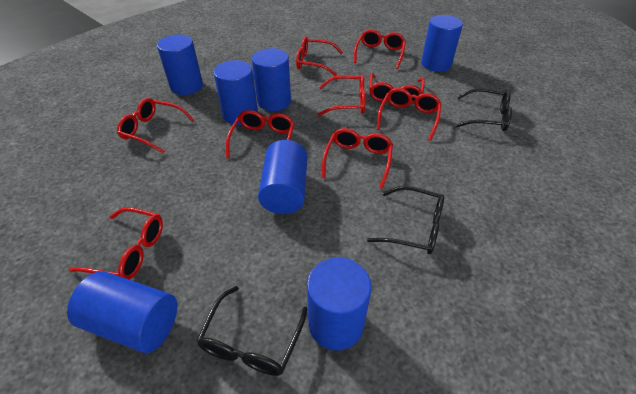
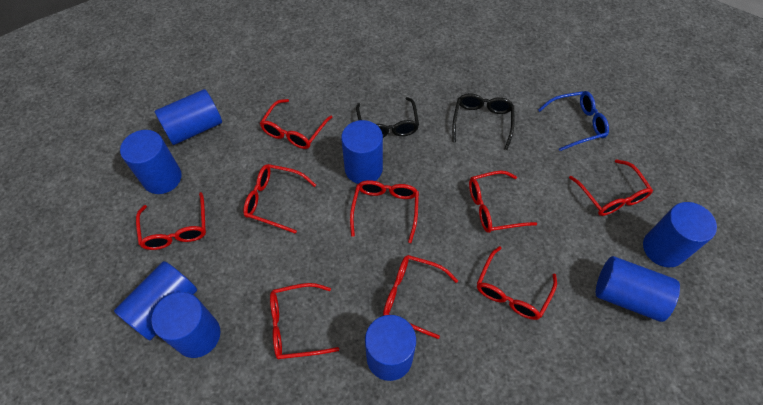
black glasses: 3 -> 2
blue cylinder: 7 -> 8
blue glasses: 0 -> 1

